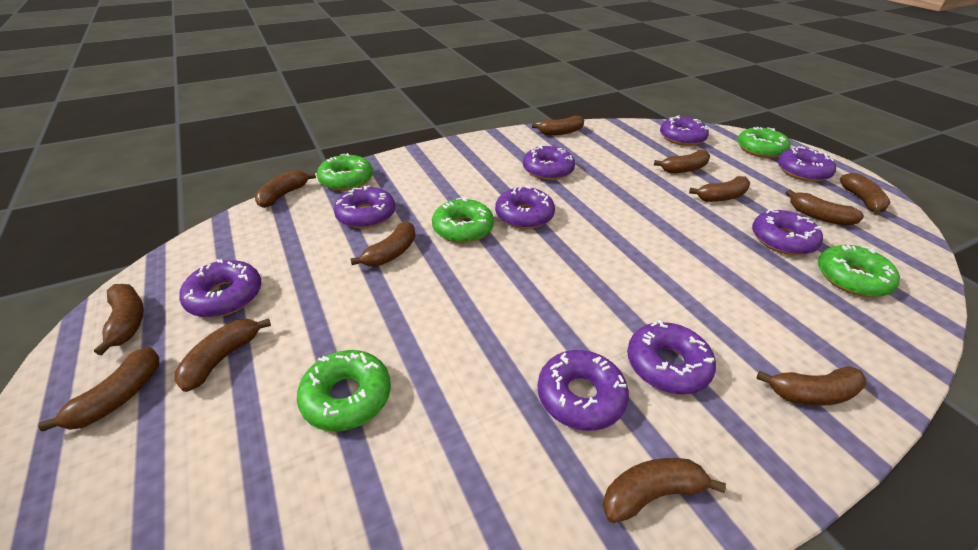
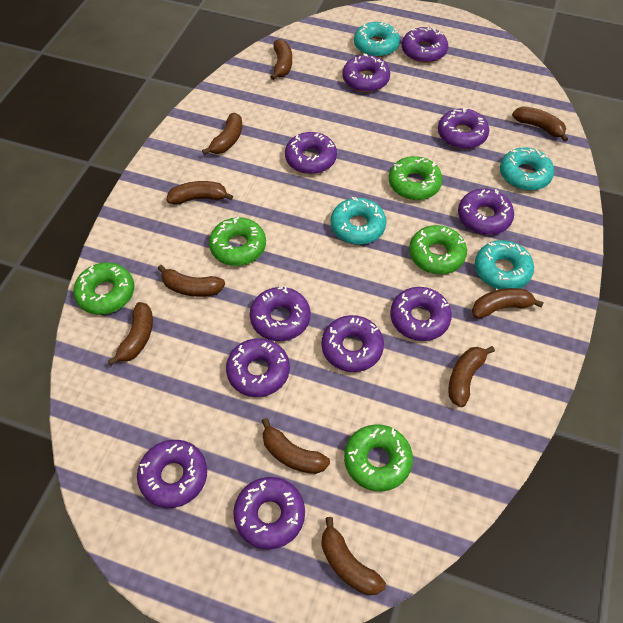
brown banana: 12 -> 10
purple donut: 9 -> 11
turquoise donut: 0 -> 4

